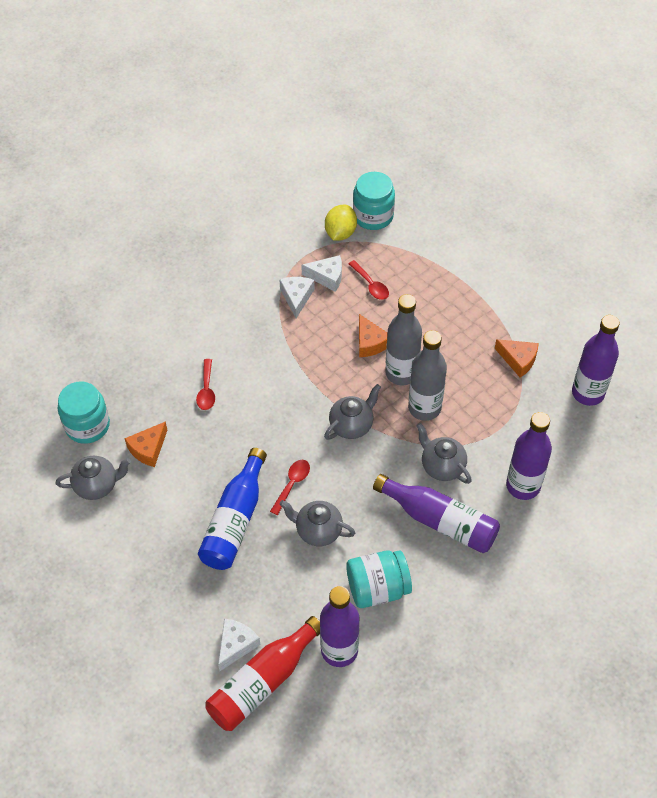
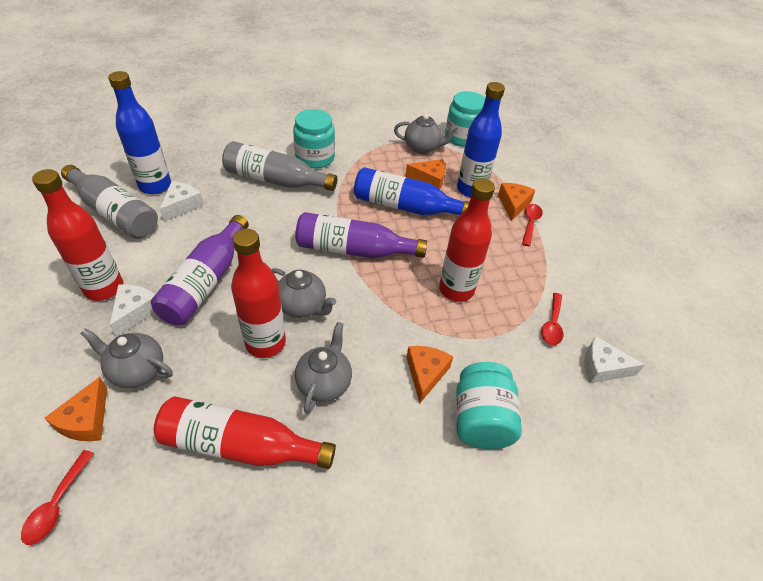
blue bottle: 1 -> 3
orange cheese: 3 -> 4
purple bottle: 4 -> 2
red bottle: 1 -> 4
yellow lemon: 1 -> 0

